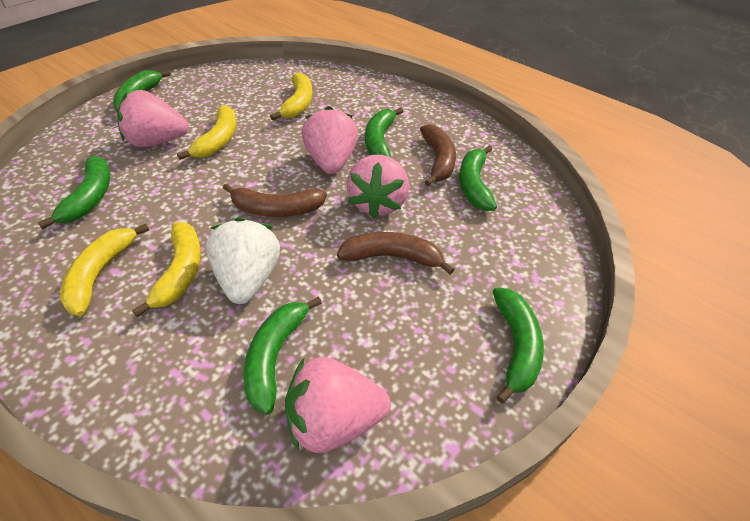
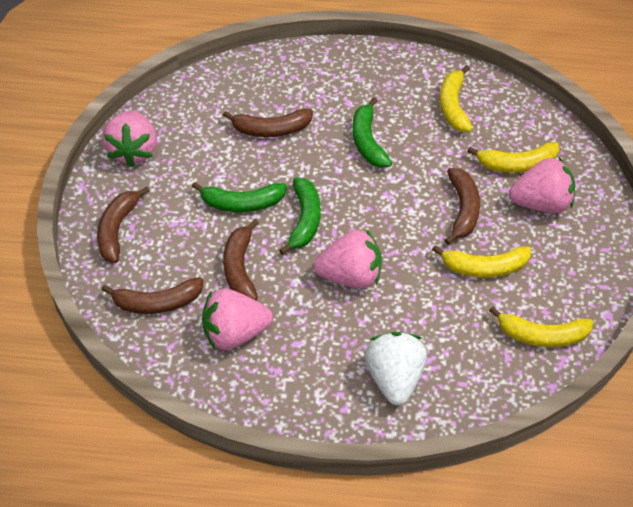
brown banana: 3 -> 5
green banana: 6 -> 3

